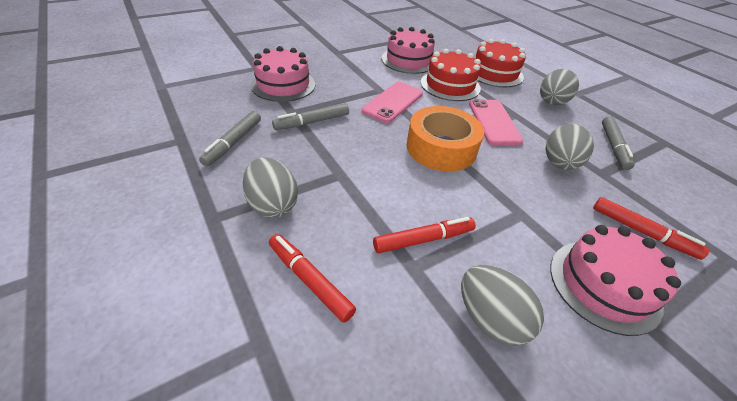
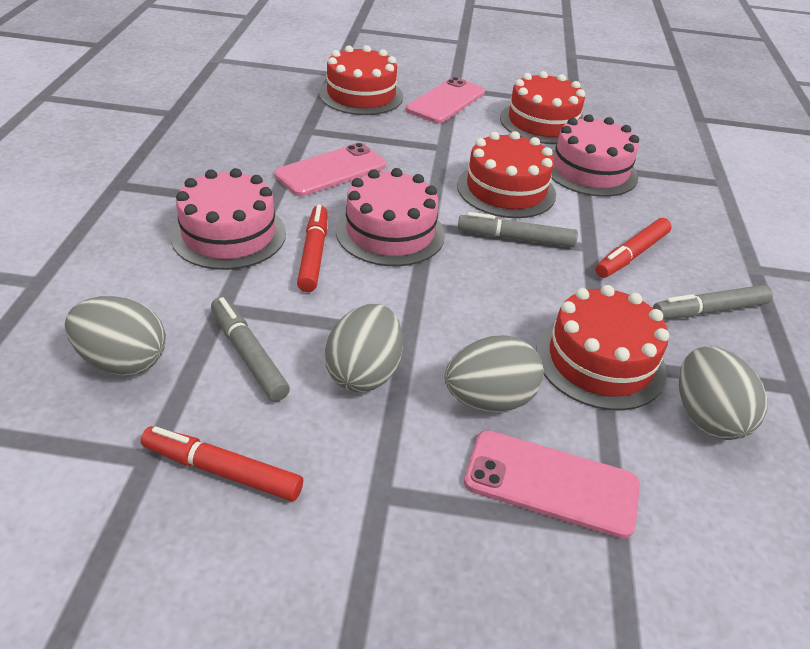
orange tape: 1 -> 0
pink phone: 2 -> 3
red cake: 2 -> 4

